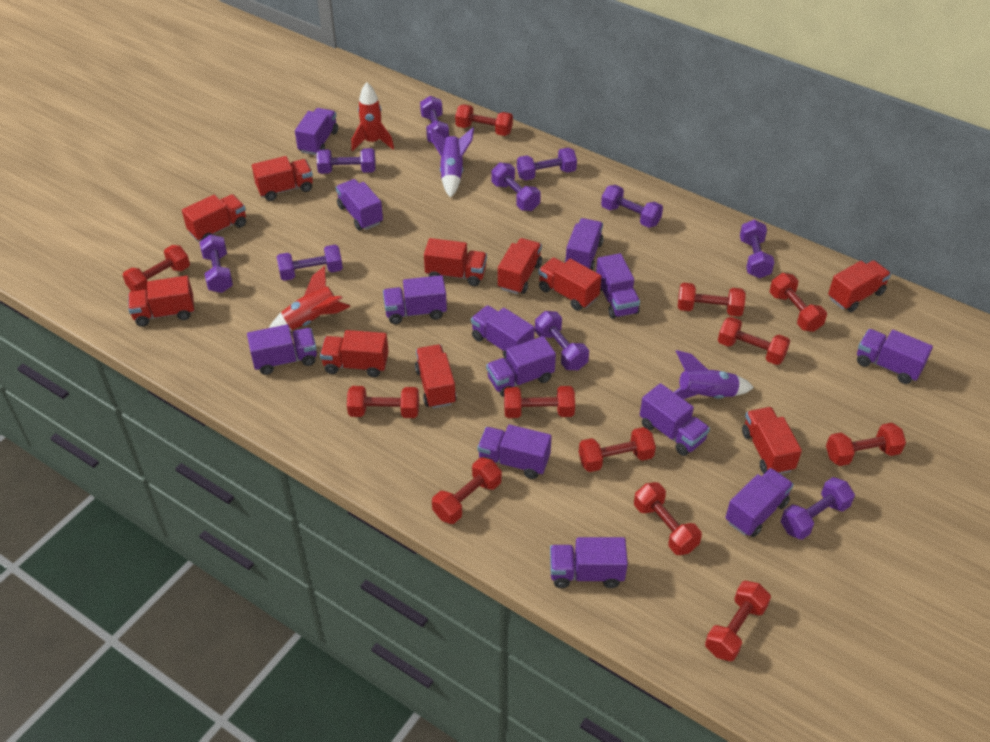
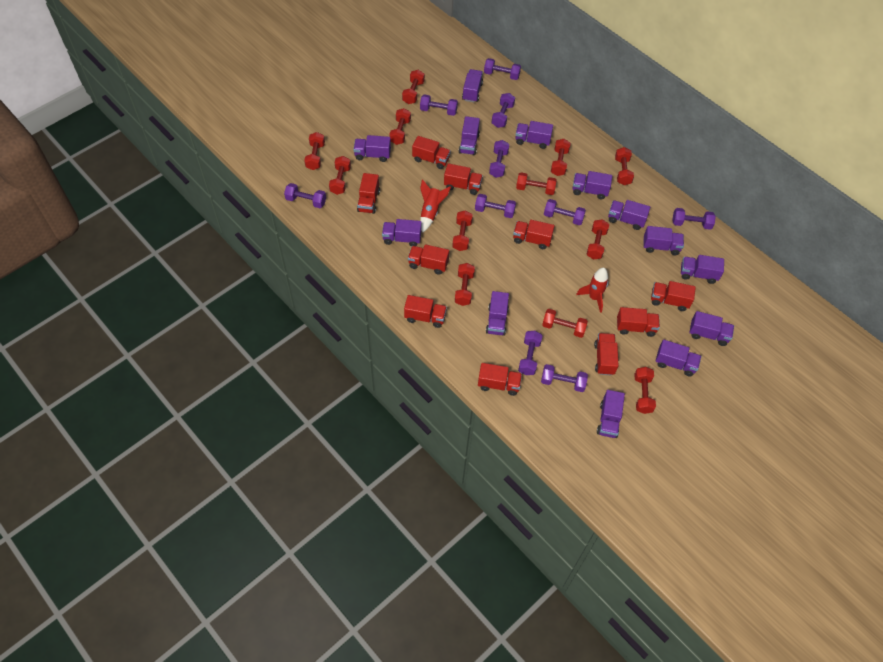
purple rocket: 2 -> 0

